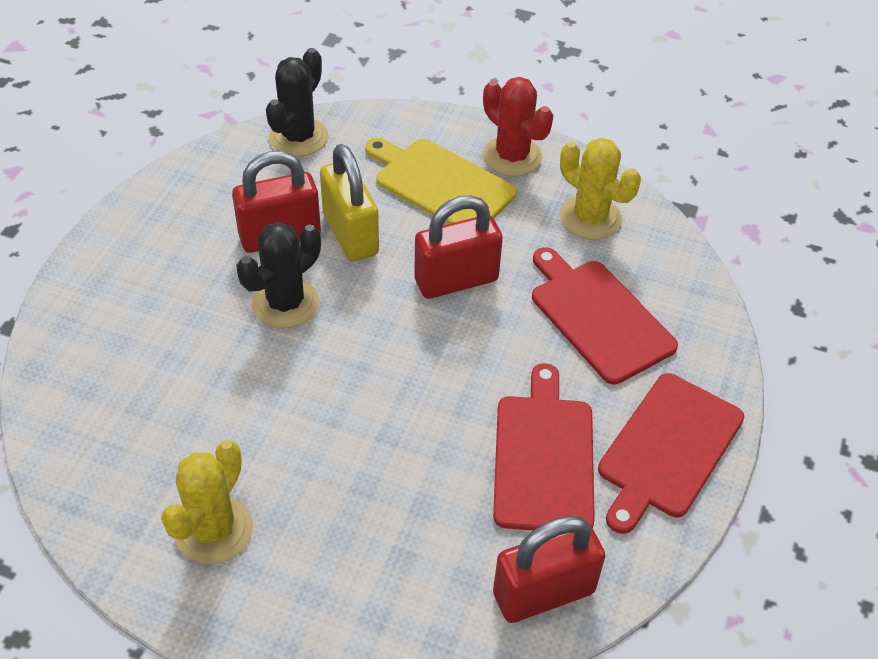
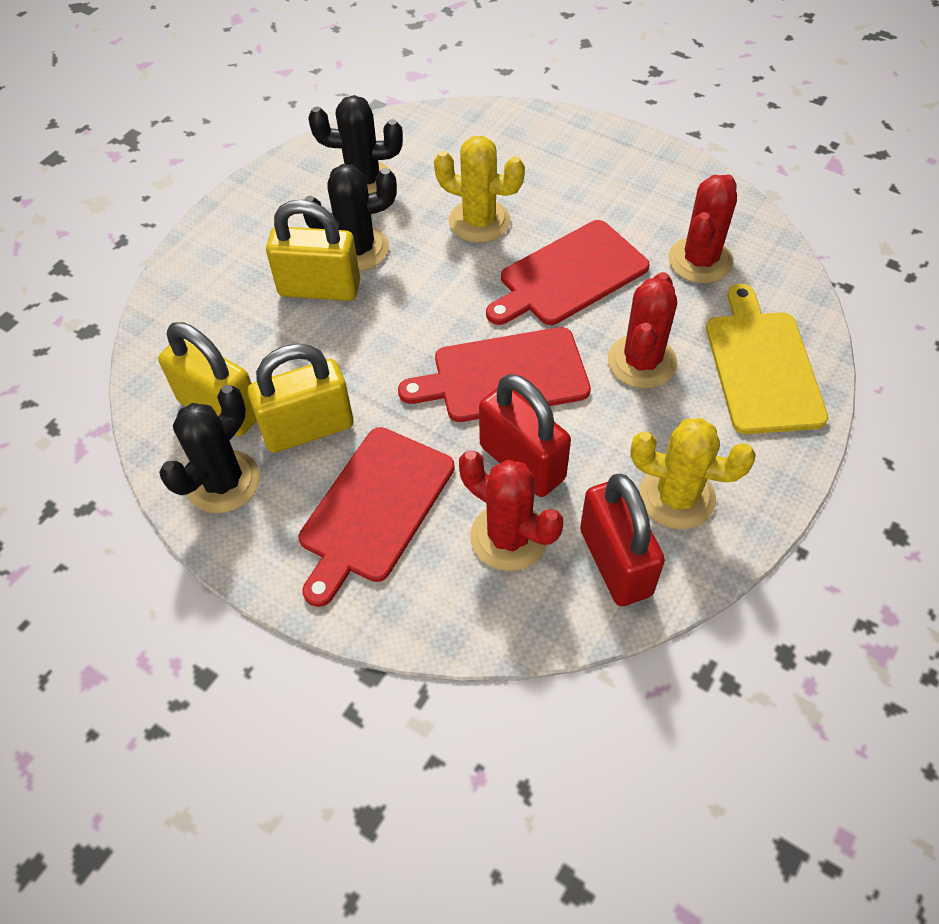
black cactus: 2 -> 3
red cactus: 1 -> 3
red padlock: 3 -> 2
yellow padlock: 1 -> 3

